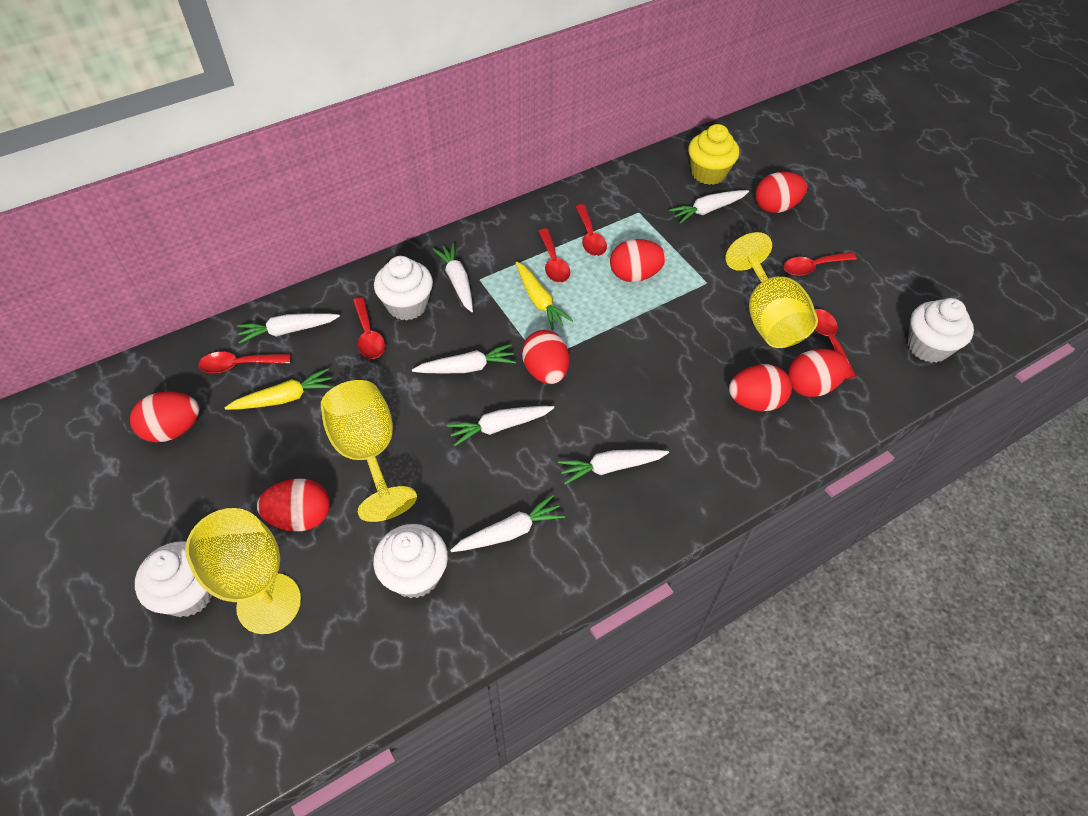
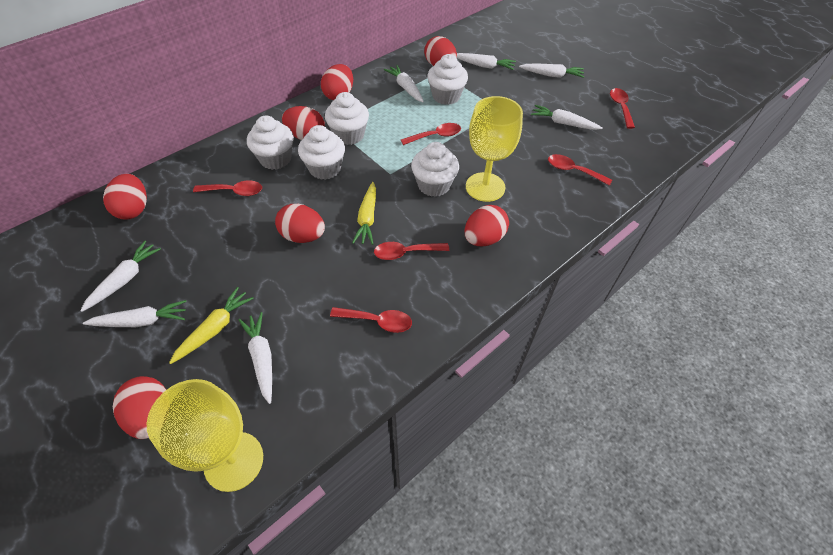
white cupcake: 4 -> 5
yellow cupcake: 1 -> 0
yellow goblet: 3 -> 2

